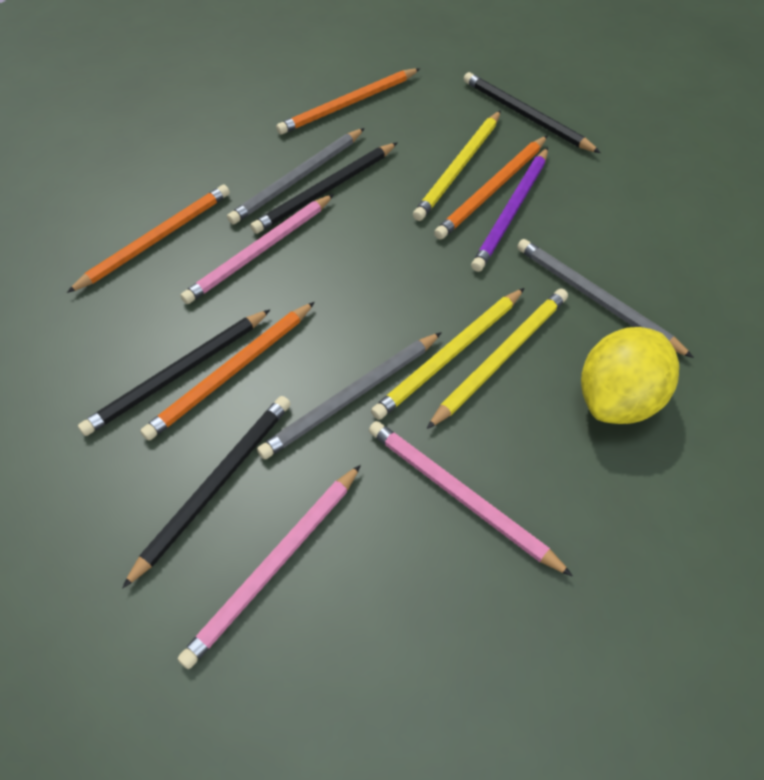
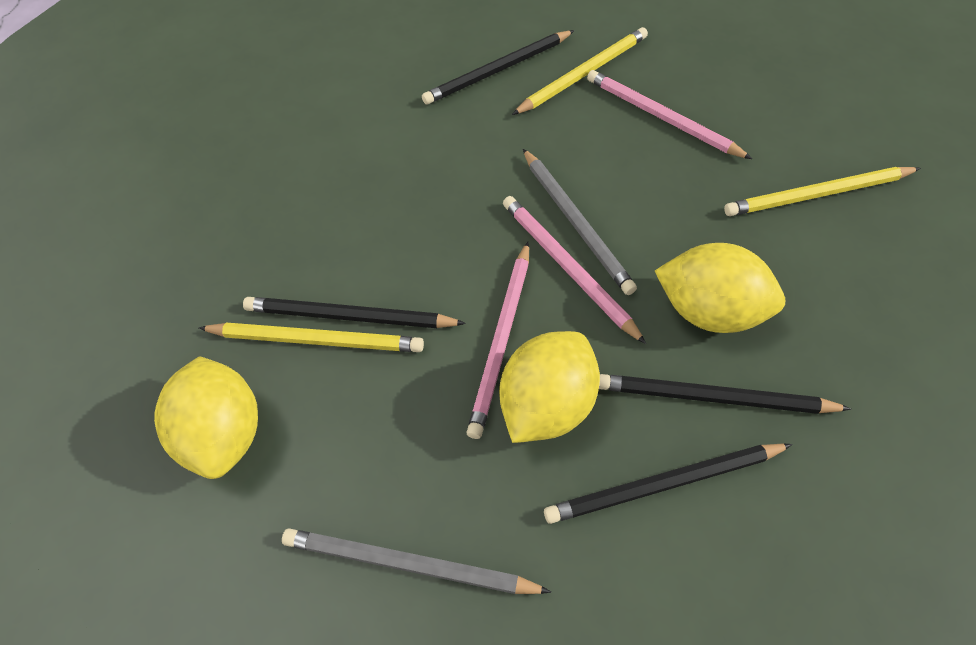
grey pencil: 3 -> 2
orange pencil: 4 -> 0
purple pencil: 1 -> 0
yellow lemon: 1 -> 3

